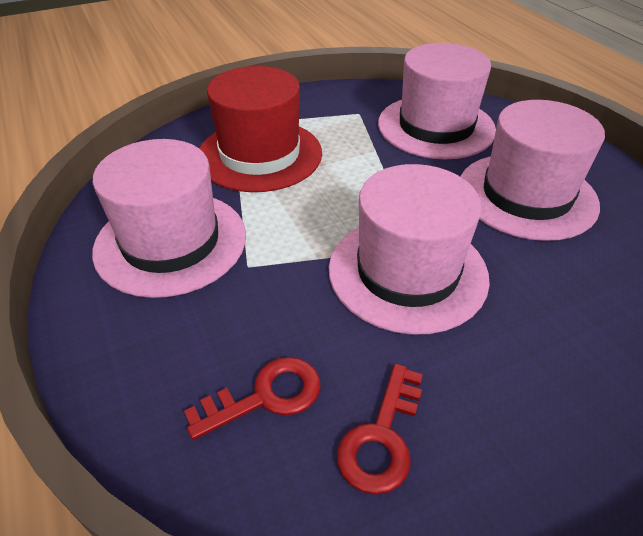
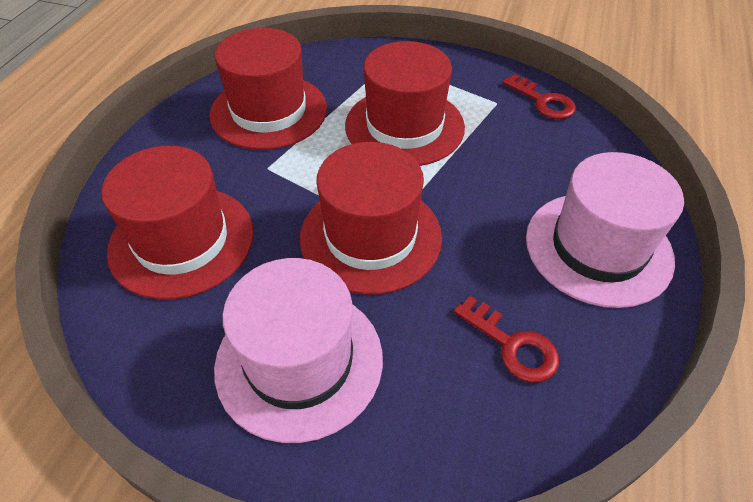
pink hat: 4 -> 2
red hat: 1 -> 4

